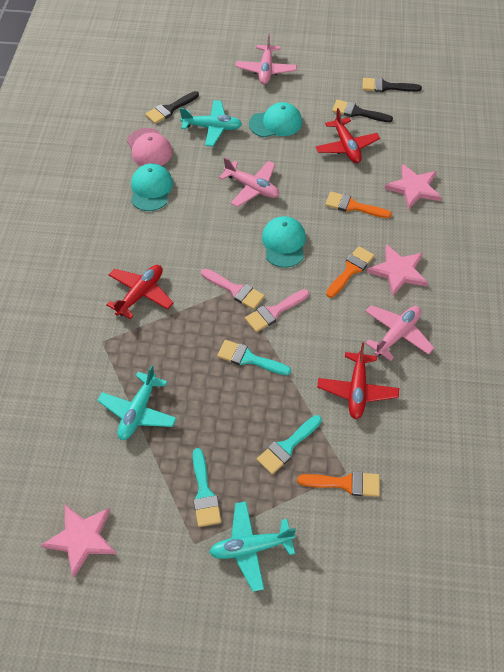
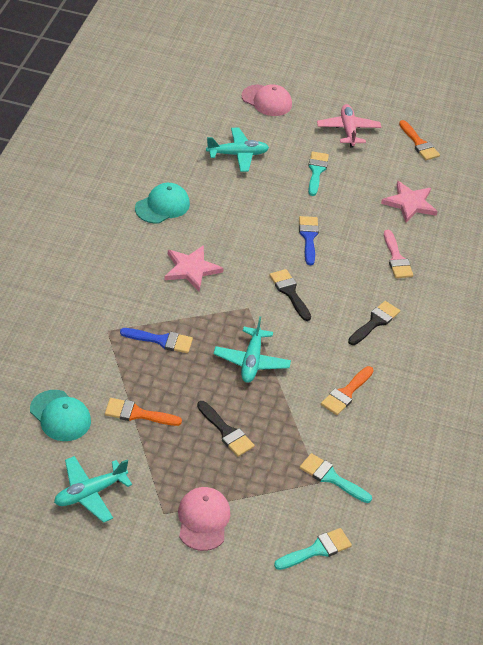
blue brush: 0 -> 2
pink brush: 2 -> 1
pink cap: 1 -> 2
pink plane: 3 -> 1
pink star: 3 -> 2
red plane: 3 -> 0
turquoise cap: 3 -> 2

